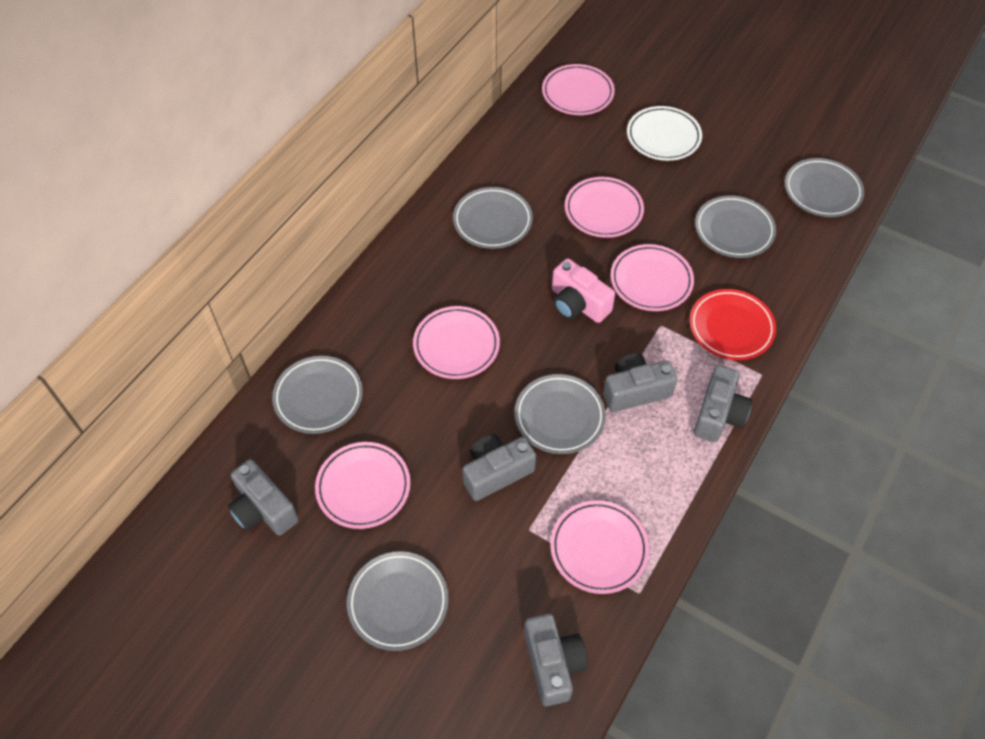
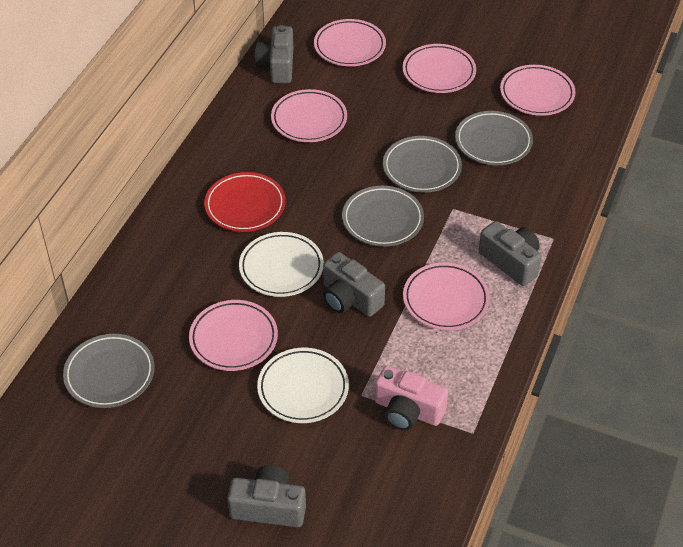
grey camera: 5 -> 4
grey plate: 6 -> 4
white plate: 1 -> 2

